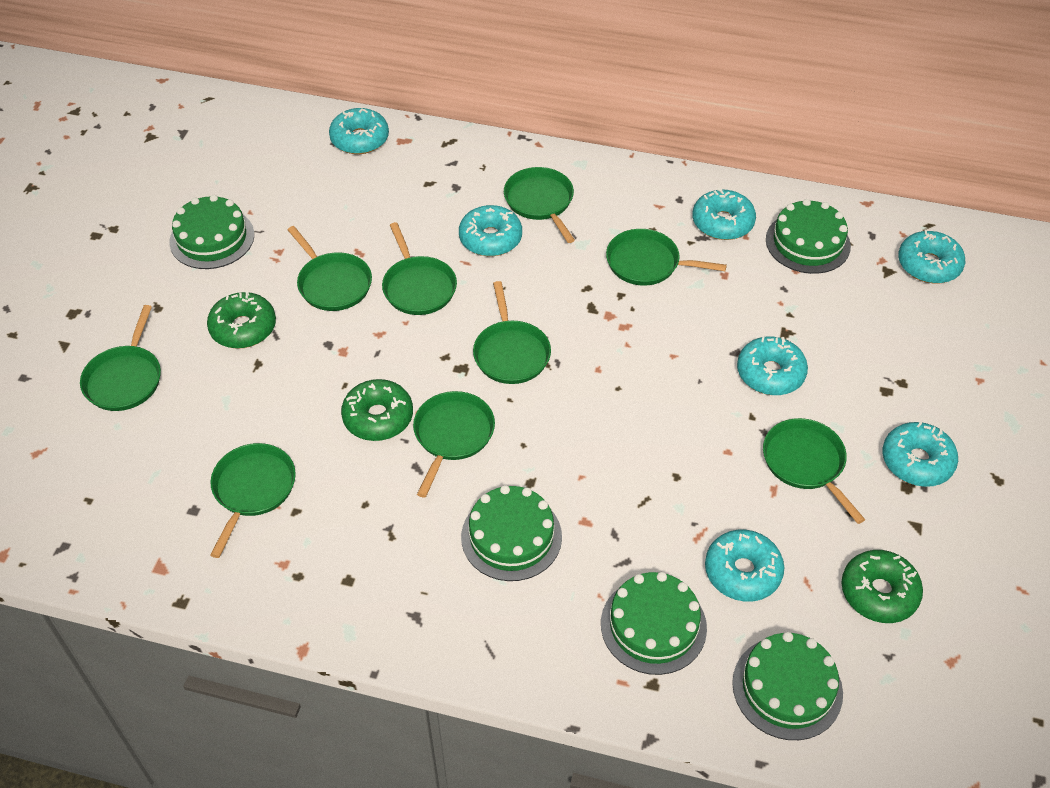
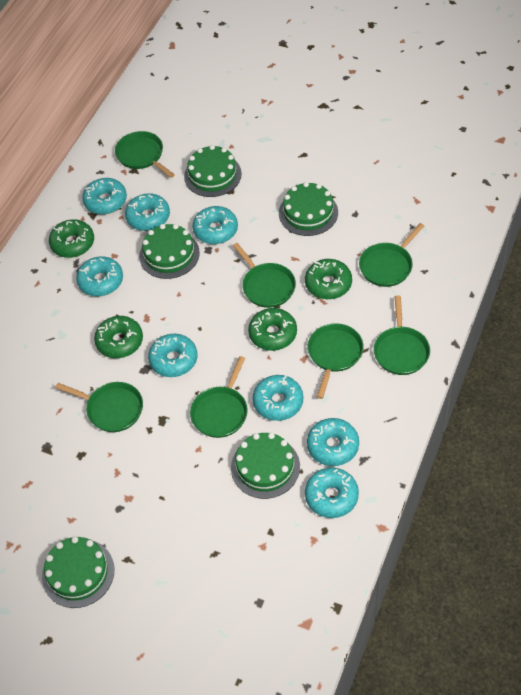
green donut: 3 -> 4
green pan: 9 -> 7
turquoise donut: 7 -> 8

